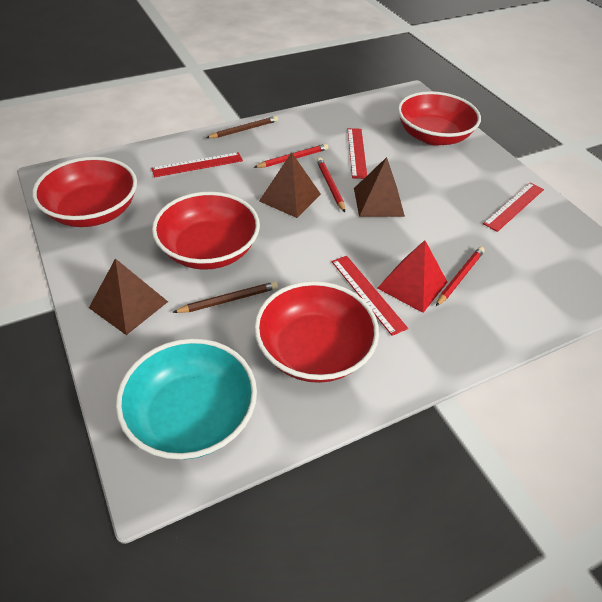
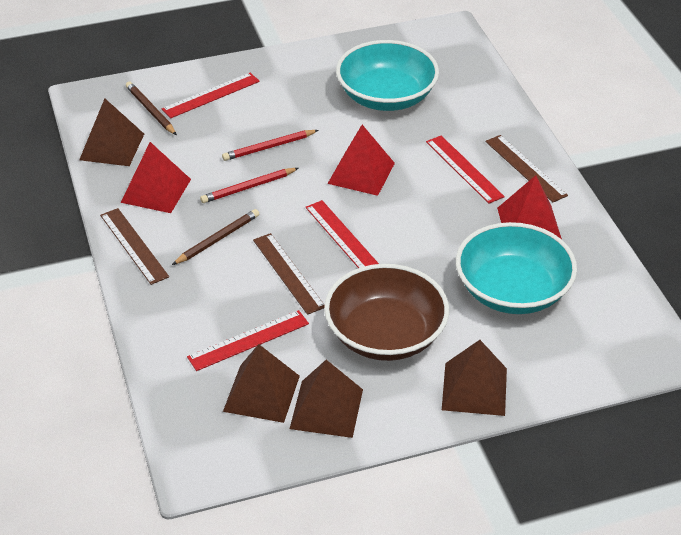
brown bowl: 0 -> 1
brown pyramid: 3 -> 4
brown ruler: 0 -> 3
red bowl: 4 -> 0
red pencil: 3 -> 2
red pyramid: 1 -> 3
turquoise bowl: 1 -> 2

